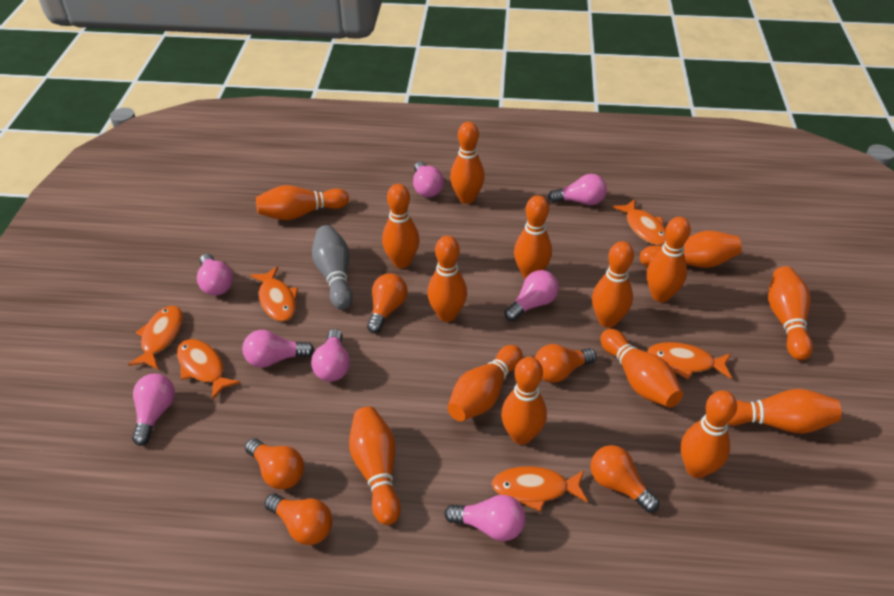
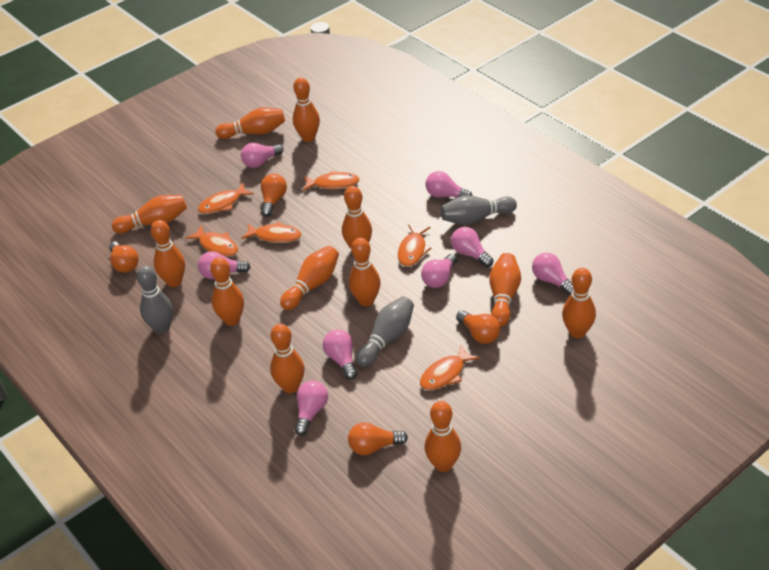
grey bowling pin: 1 -> 3
orange bowling pin: 15 -> 12
orange light bulb: 5 -> 4

